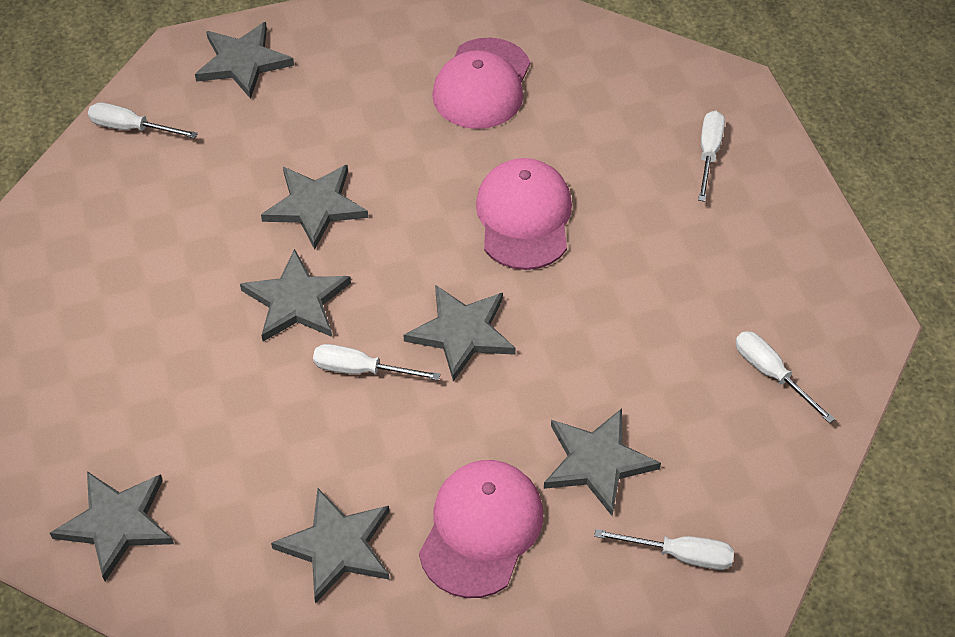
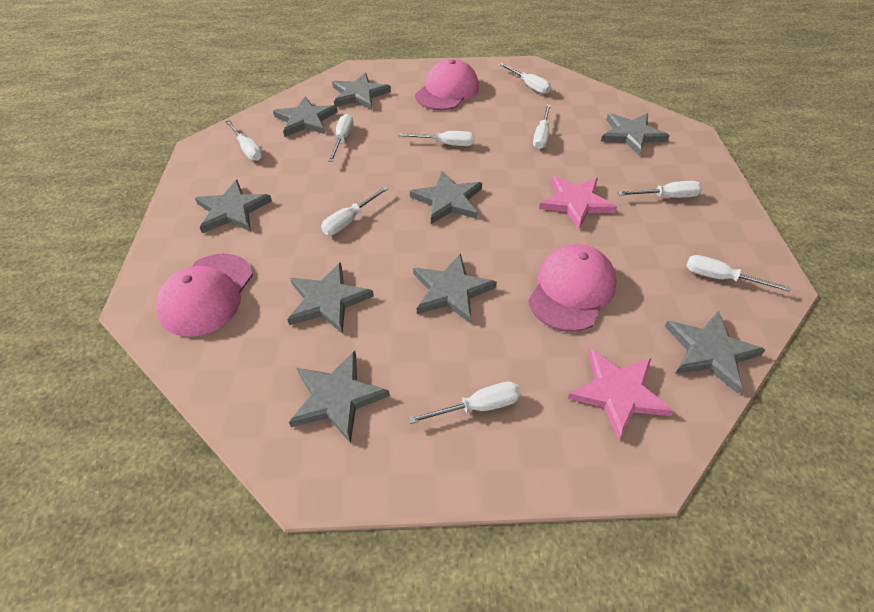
grey star: 7 -> 9
pink star: 0 -> 2
white screwdriver: 5 -> 9

